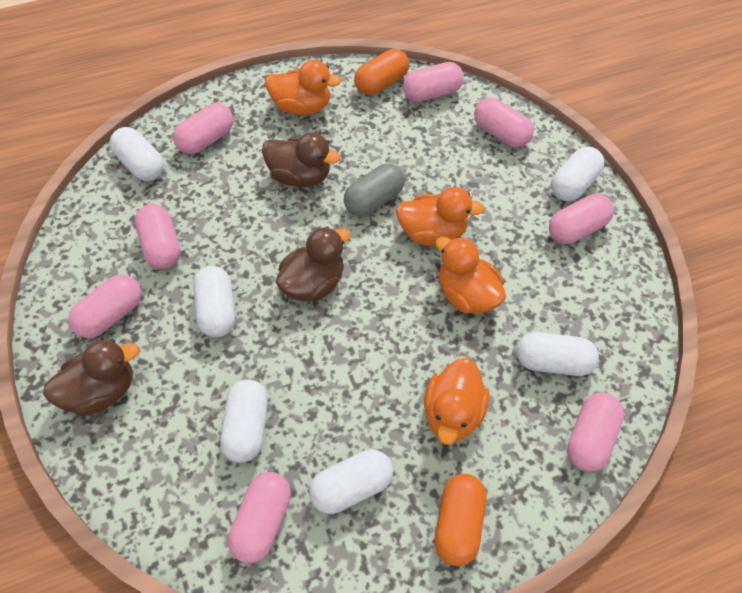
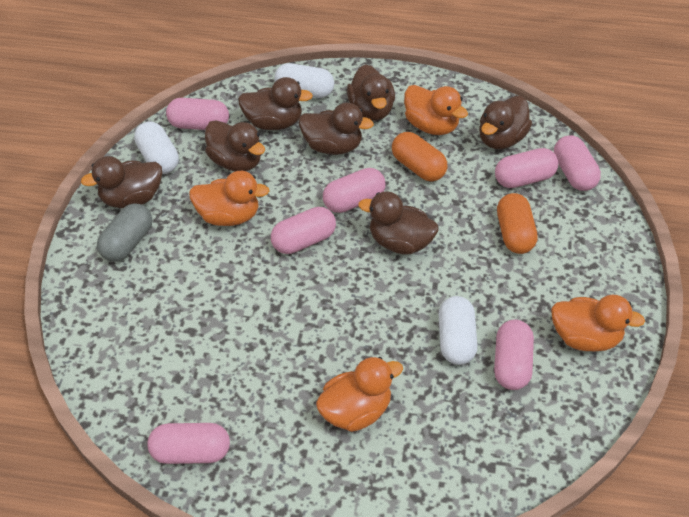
brown duck: 3 -> 7
pink capsule: 8 -> 7
white capsule: 6 -> 3

